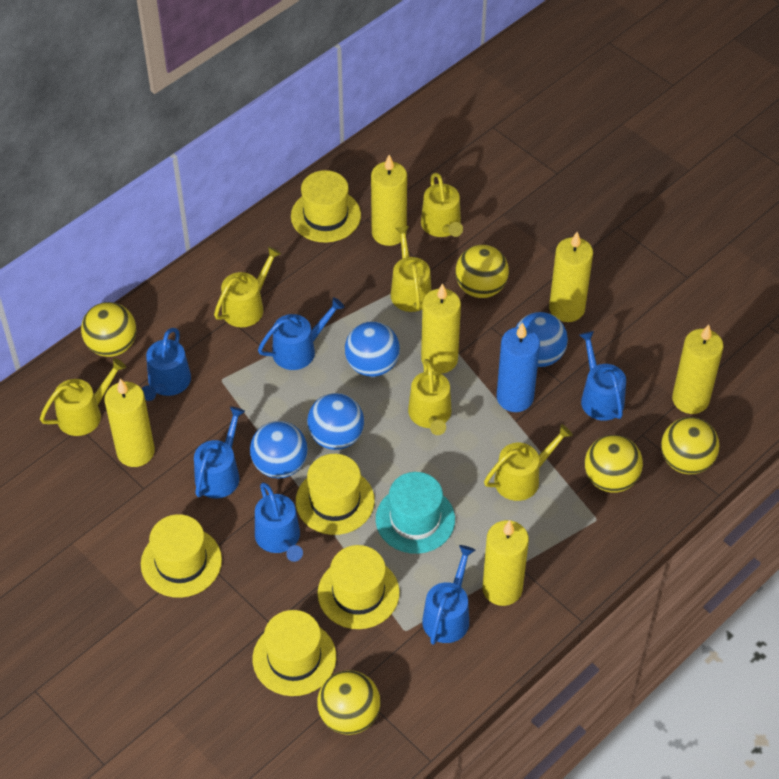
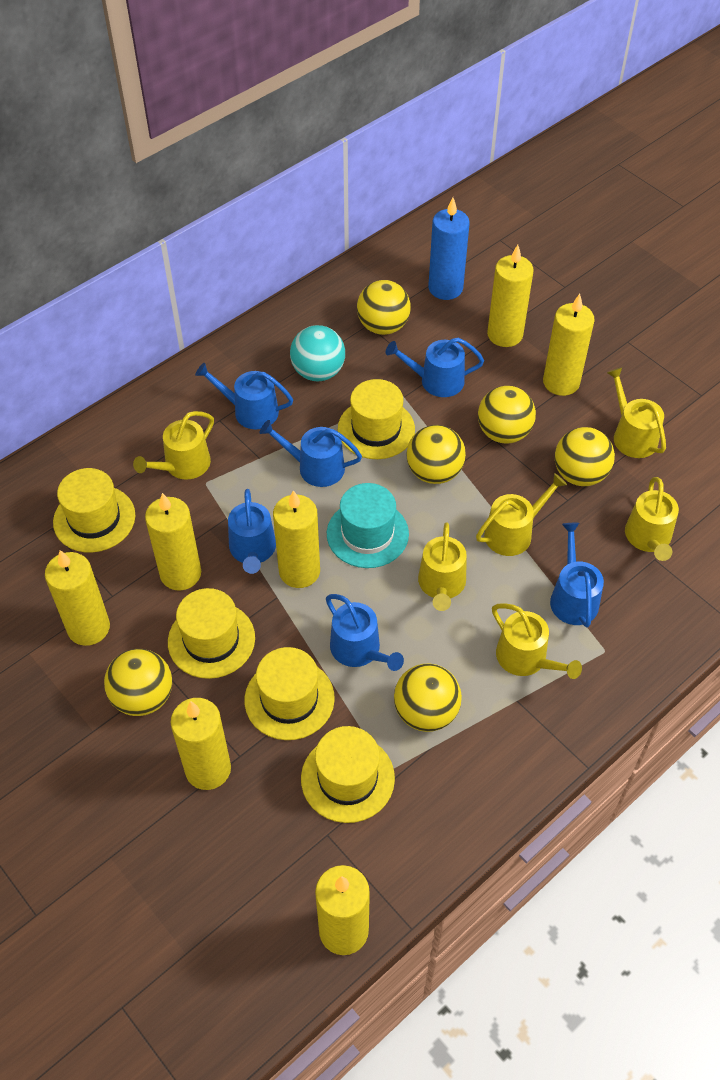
blue ball: 4 -> 0
turquoise ball: 0 -> 1
yellow ball: 5 -> 6
yellow candle: 6 -> 7

